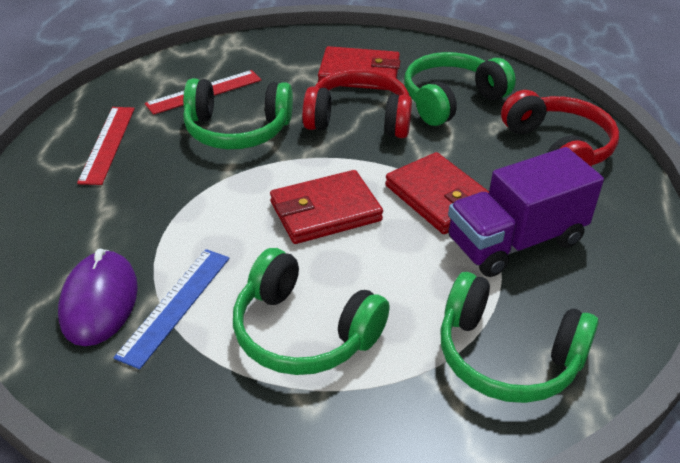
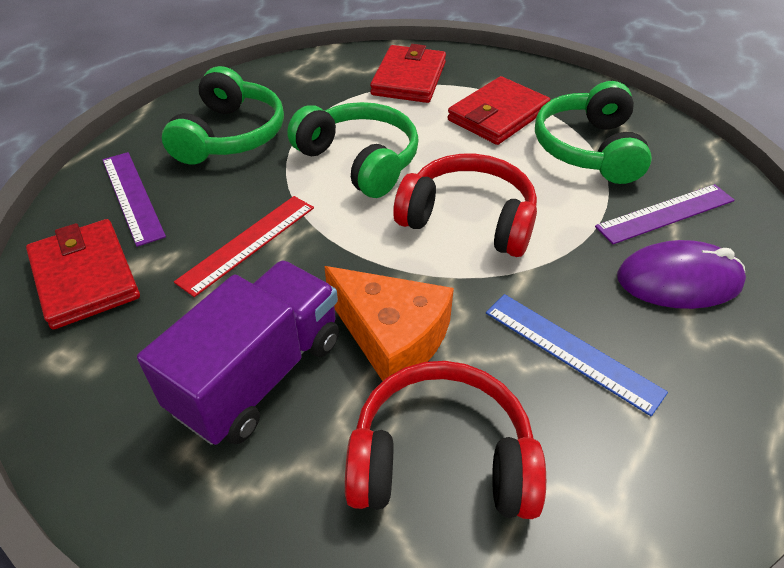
green headphones: 4 -> 3
orange cheese: 0 -> 1
purple ruler: 0 -> 2
red ruler: 2 -> 1

